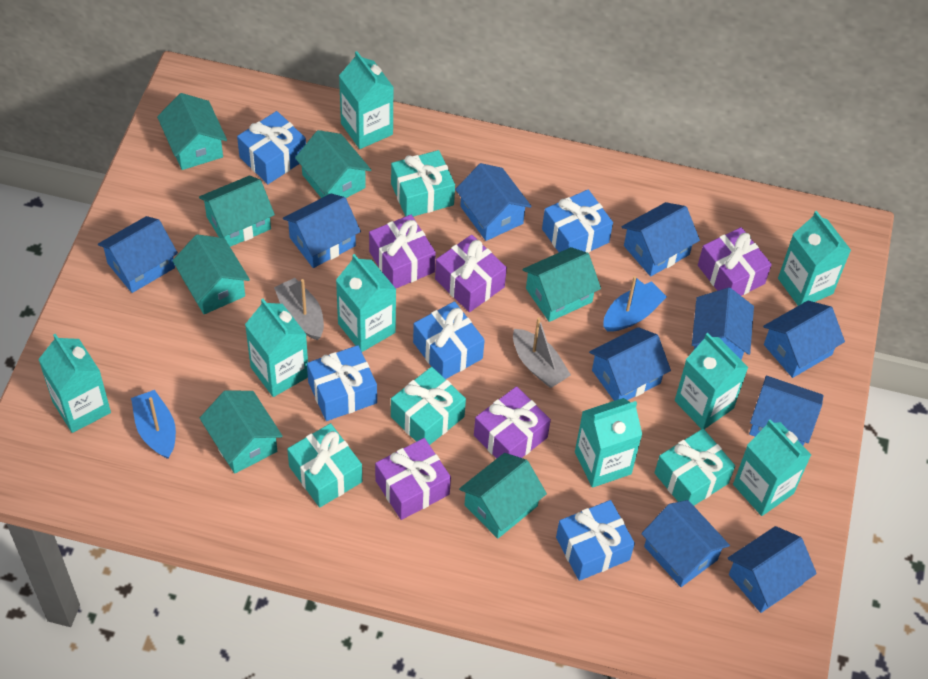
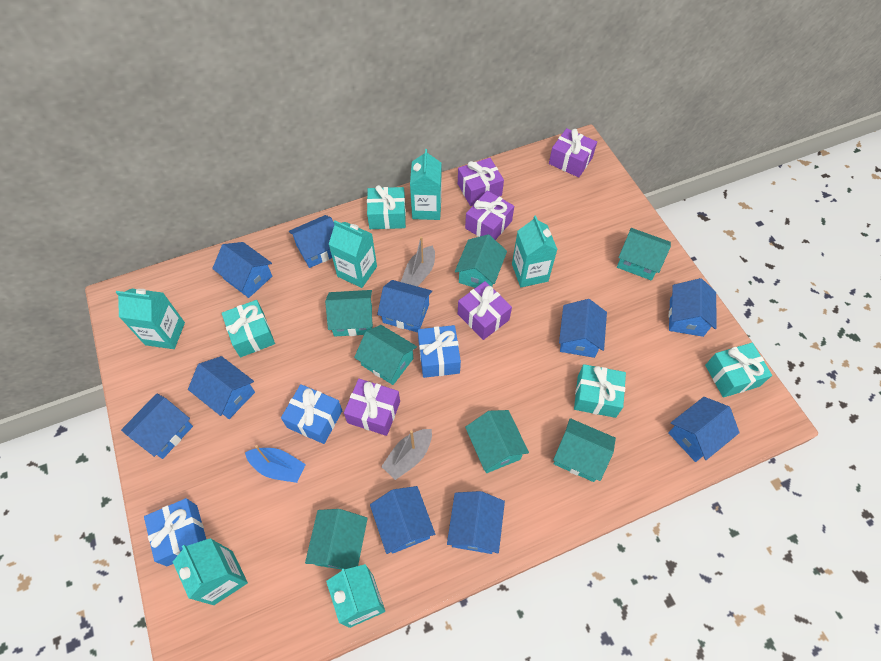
blue boat: 2 -> 1
blue gift: 5 -> 3
turquoise carton: 8 -> 6

